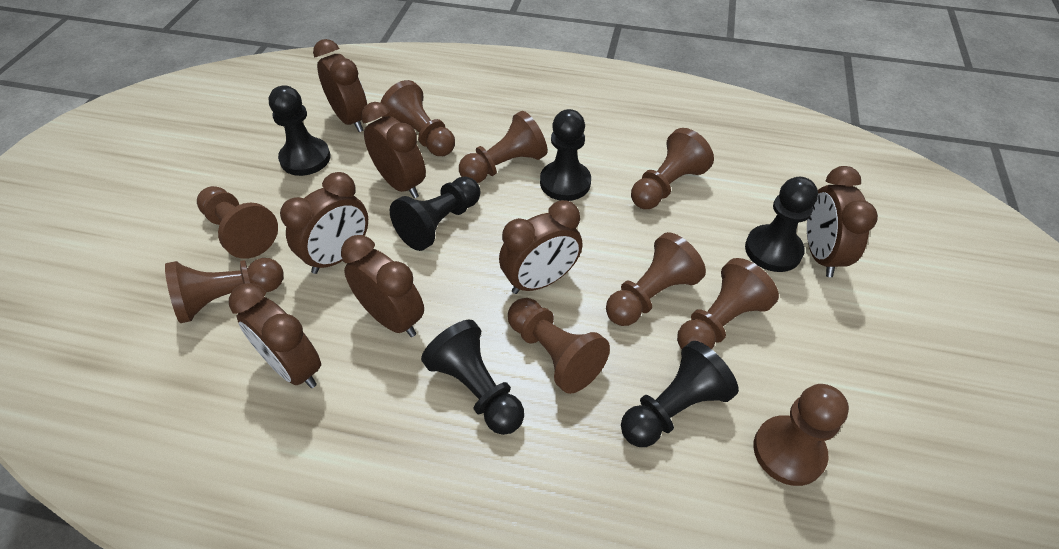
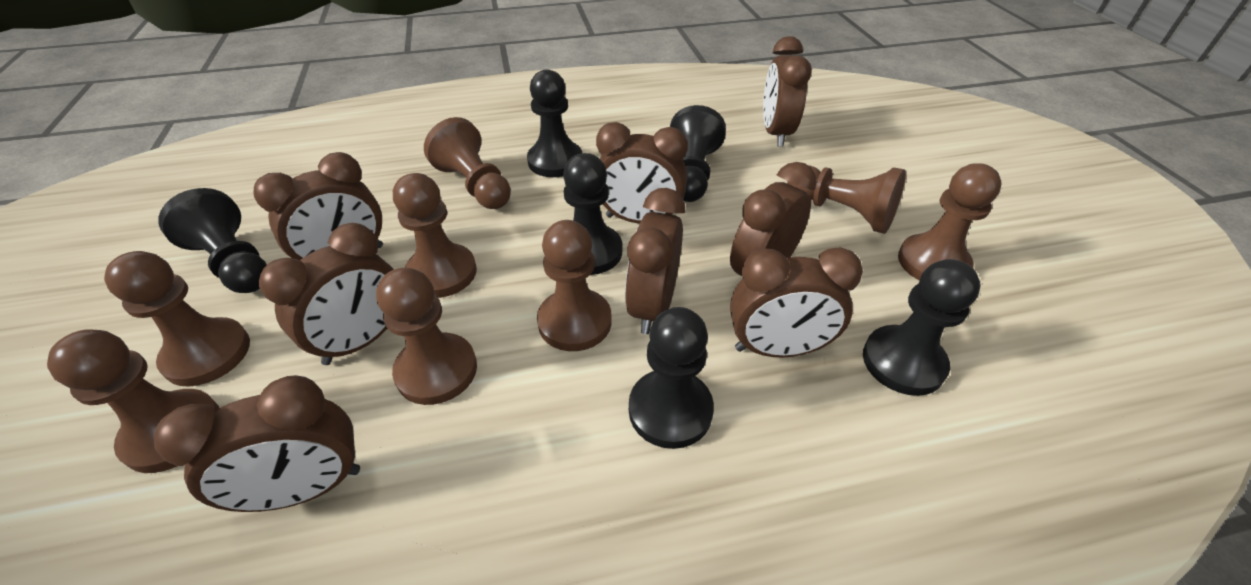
brown clock: 7 -> 8
brown pawn: 9 -> 8

